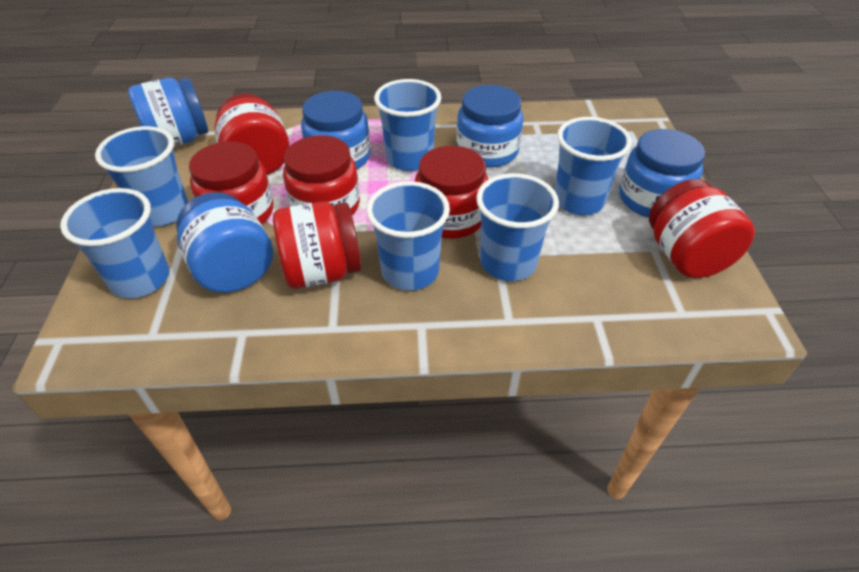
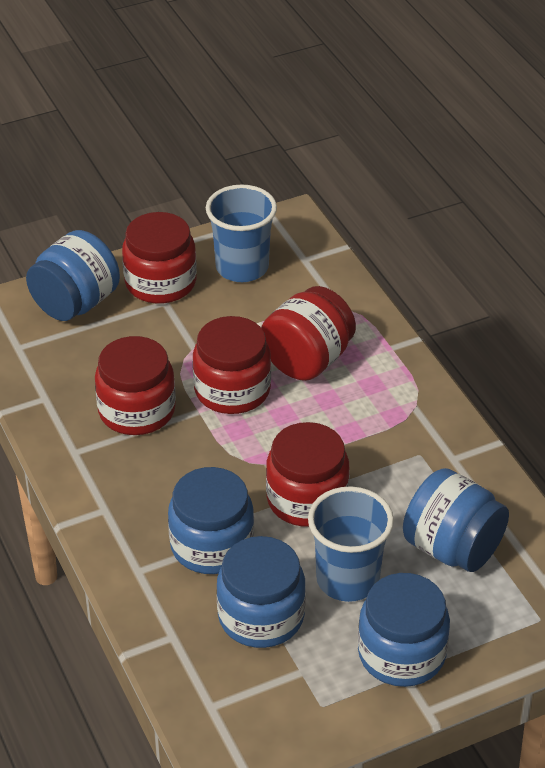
blue cup: 6 -> 2
red jar: 6 -> 5

